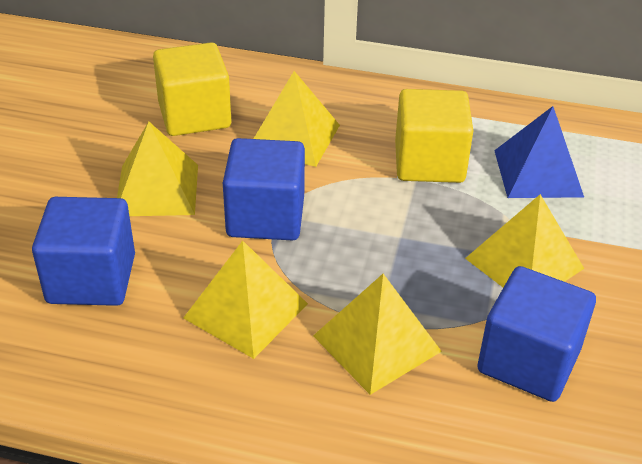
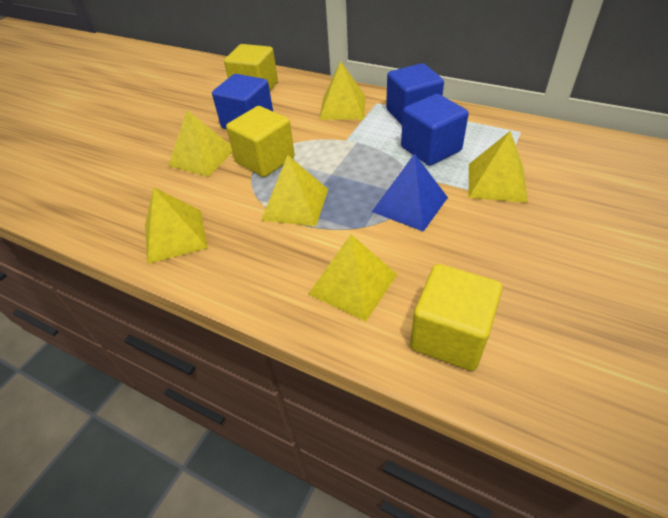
yellow cube: 2 -> 3
yellow pyramid: 5 -> 6

